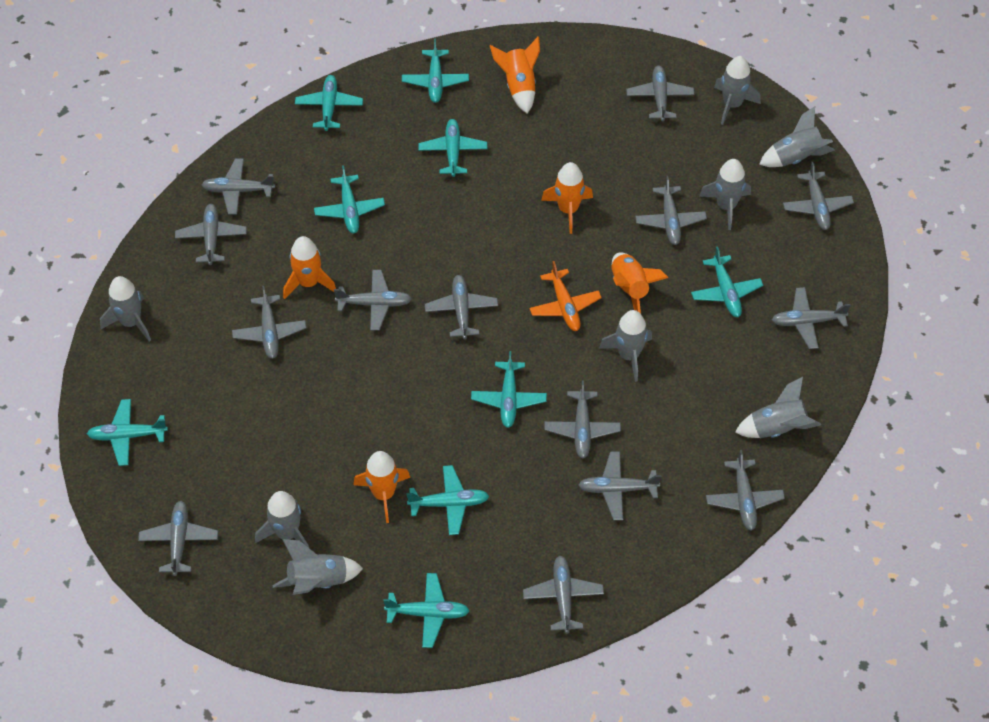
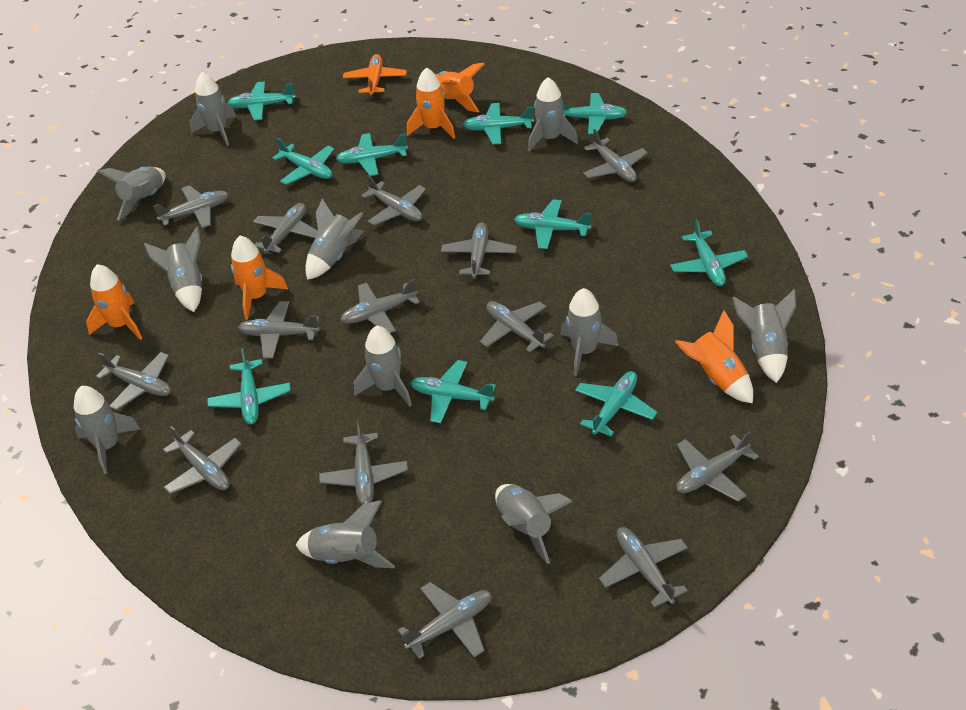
grey rocket: 8 -> 11
turquoise plane: 9 -> 10

